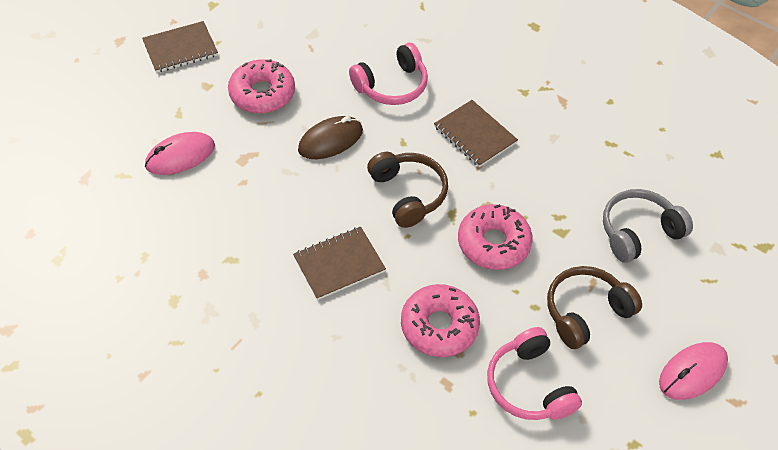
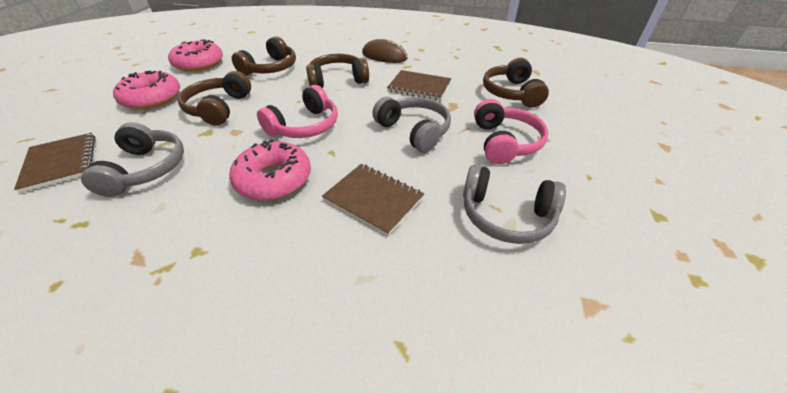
brown headphones: 2 -> 4
grey headphones: 1 -> 3
pink mouse: 2 -> 0

